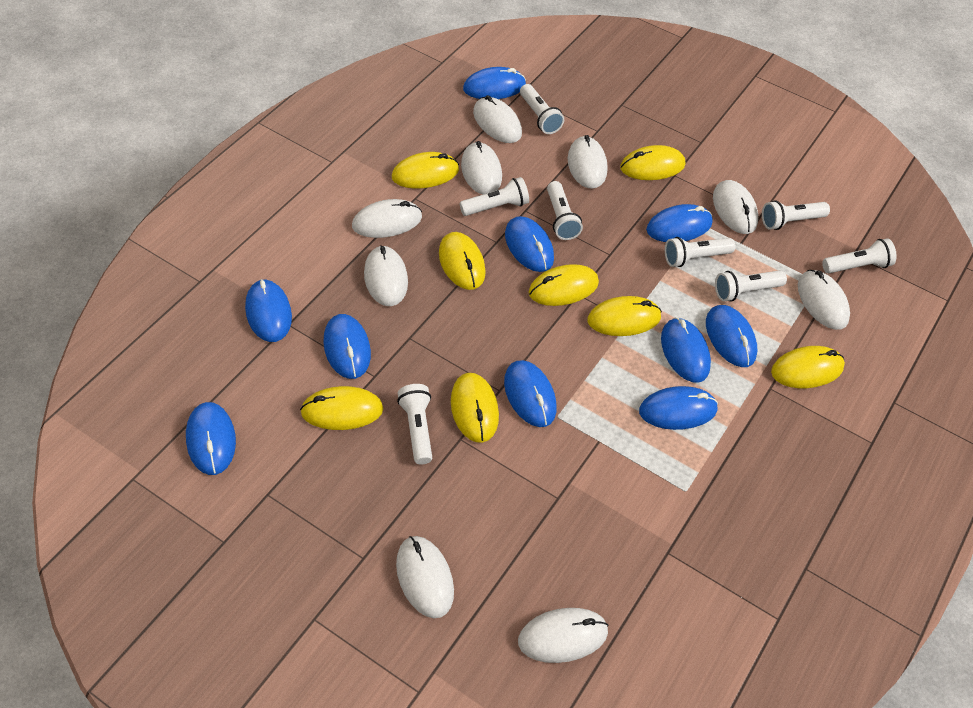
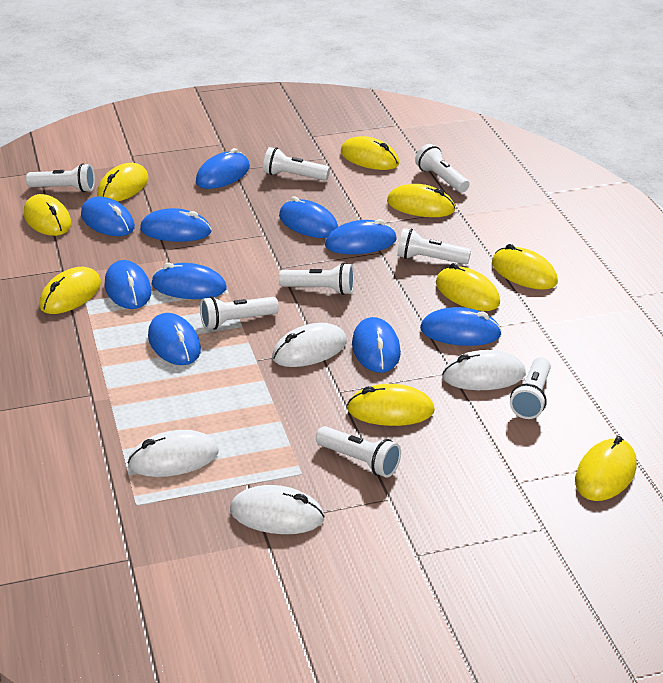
white mouse: 9 -> 4
yellow mouse: 8 -> 9

